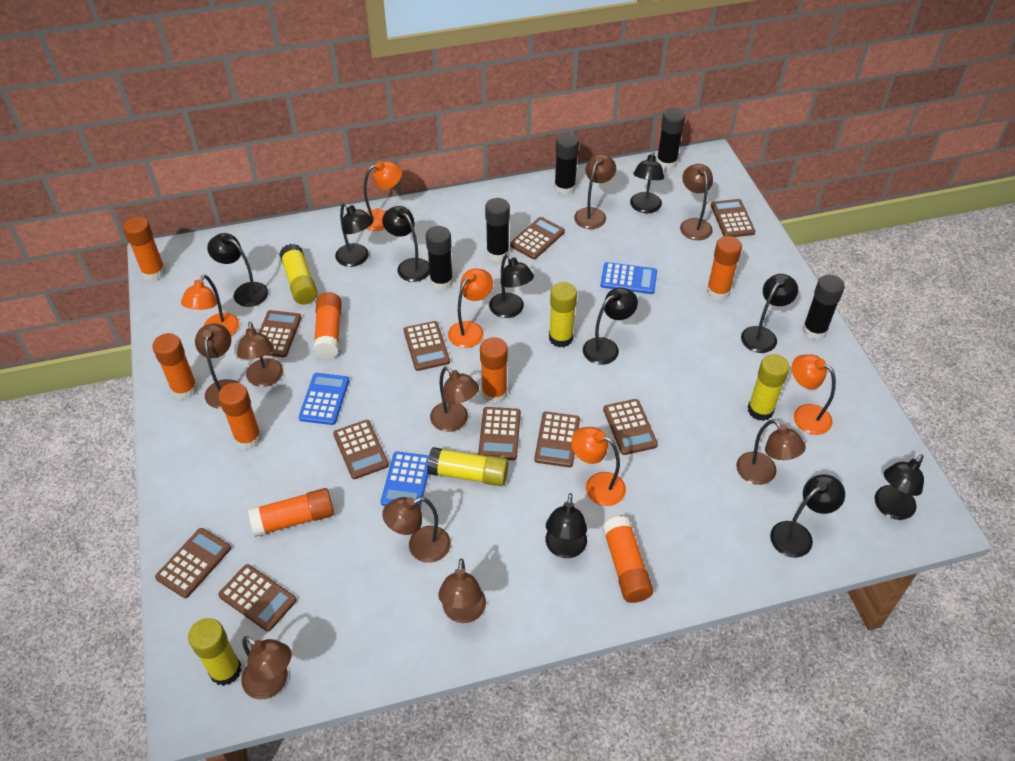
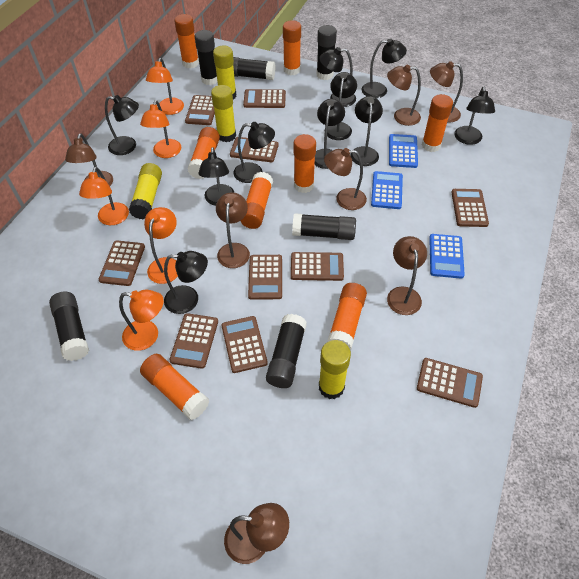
black glue stick: 5 -> 6
brown lamp: 9 -> 7
yellow glue stick: 5 -> 4

